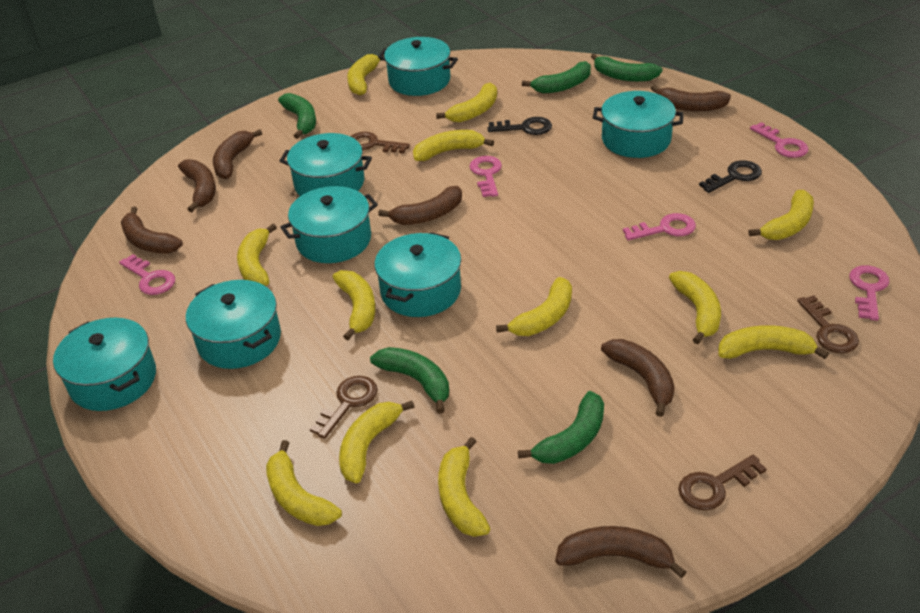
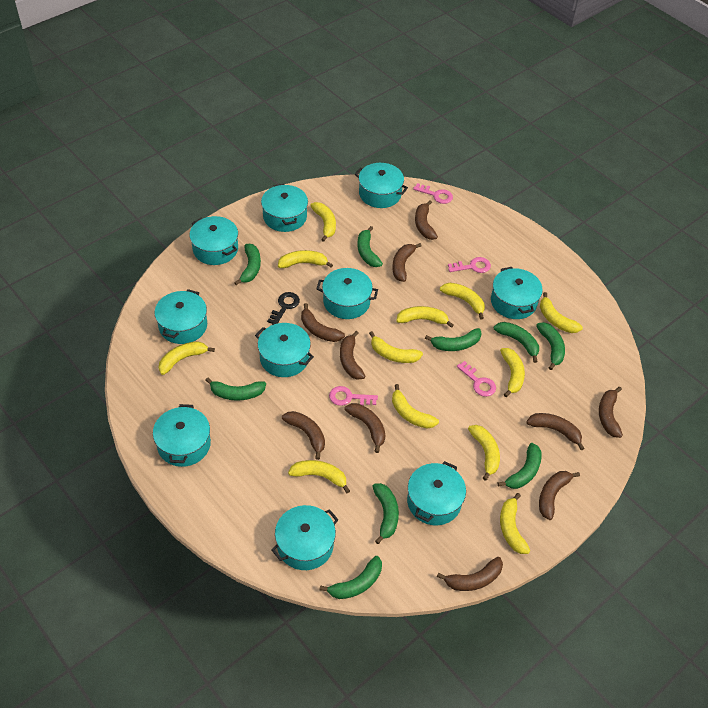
black key: 2 -> 1
brown banana: 7 -> 10
brown key: 4 -> 0
green banana: 5 -> 9
pink key: 5 -> 4
turquoise pot: 7 -> 10

